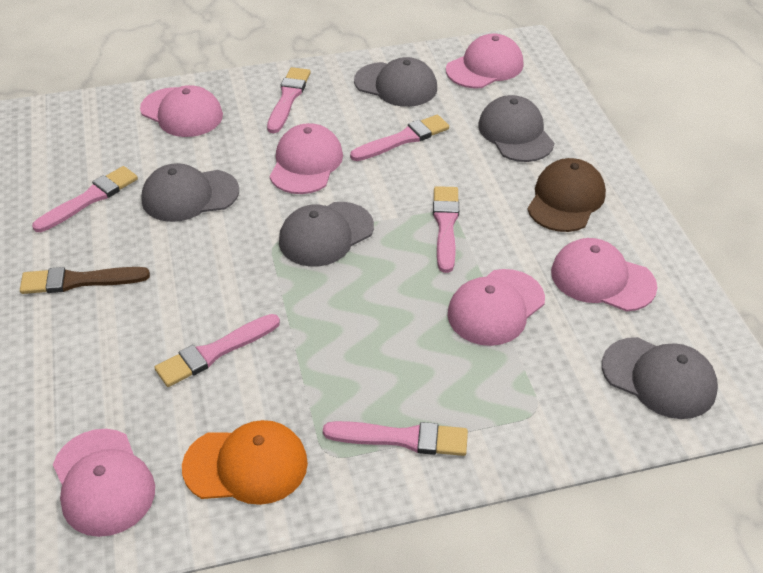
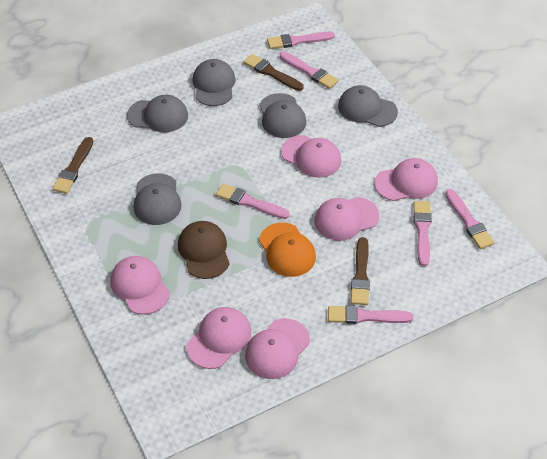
brown brush: 1 -> 3

